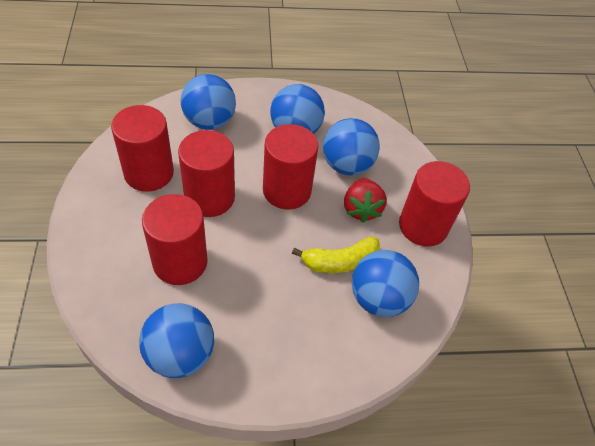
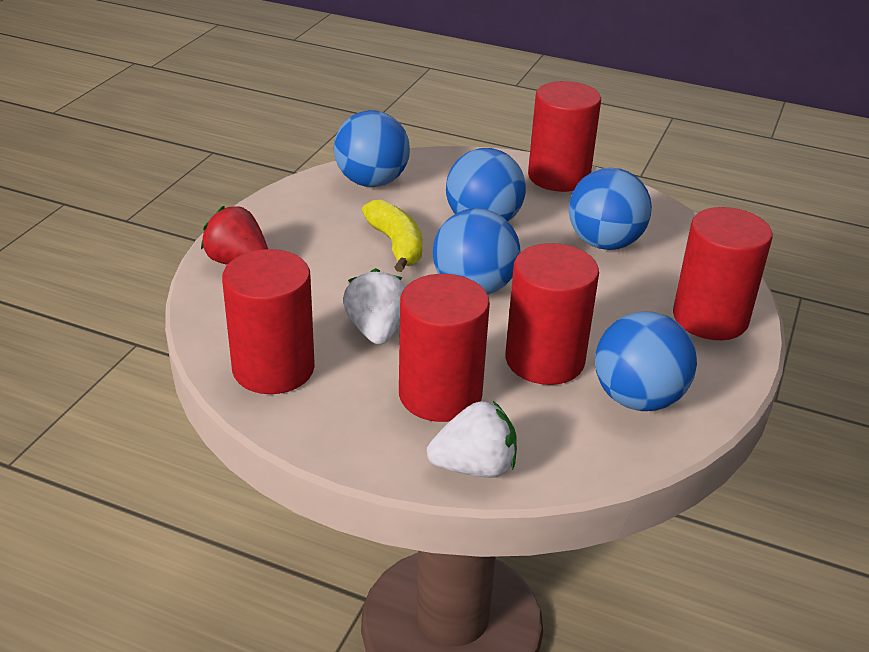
white strawberry: 0 -> 2

